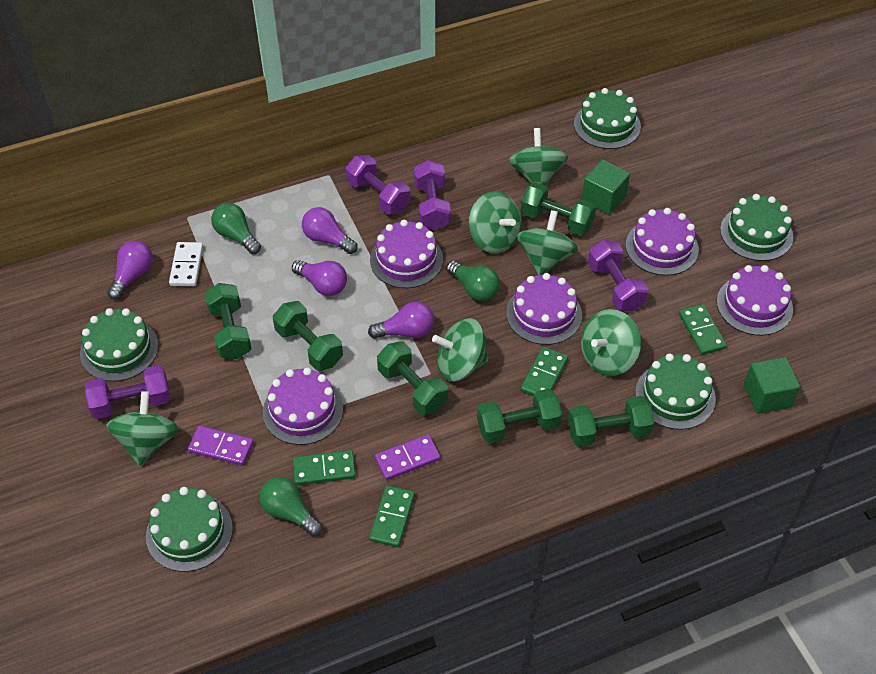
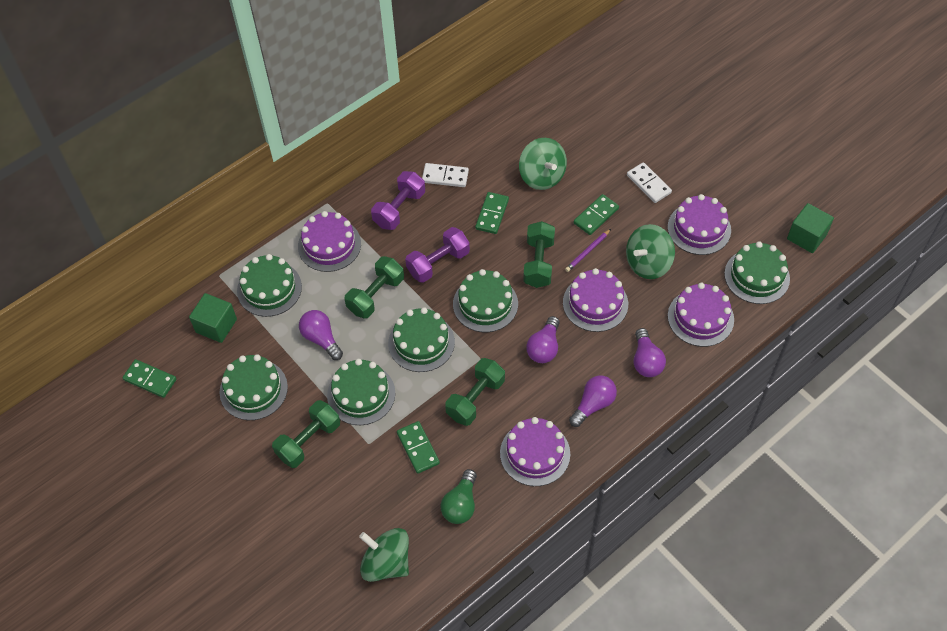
green cake: 5 -> 6
green dumbbell: 6 -> 4
green light bulb: 3 -> 1
green spinning top: 6 -> 3
purple domino: 2 -> 0
purple dumbbell: 4 -> 2
purple pencil: 0 -> 1
white domino: 1 -> 2

